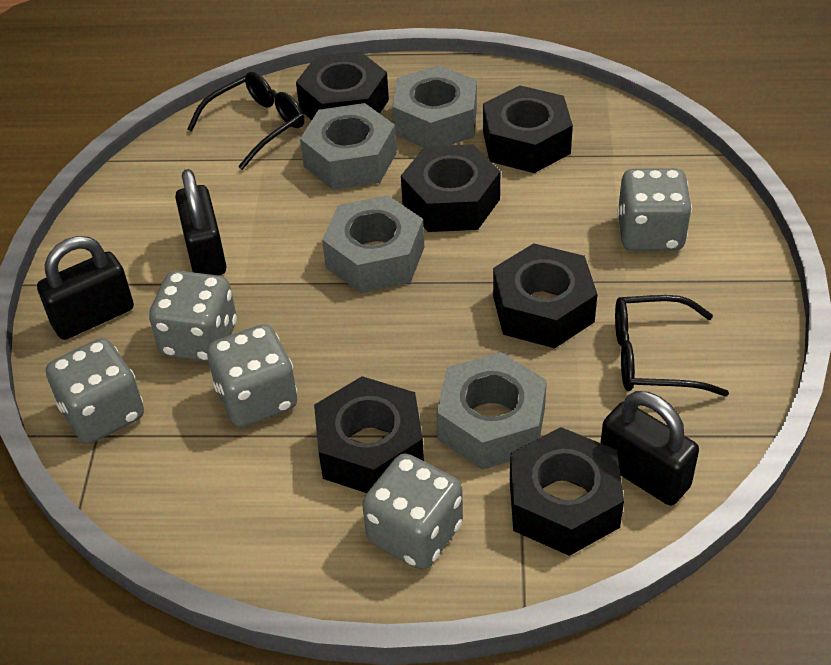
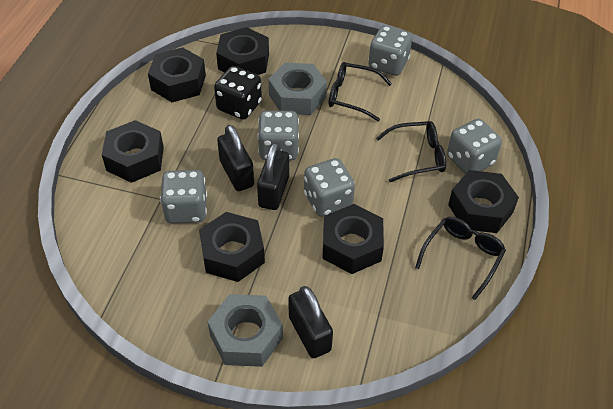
black dice: 0 -> 1
black glasses: 2 -> 3
grey nut: 4 -> 2

